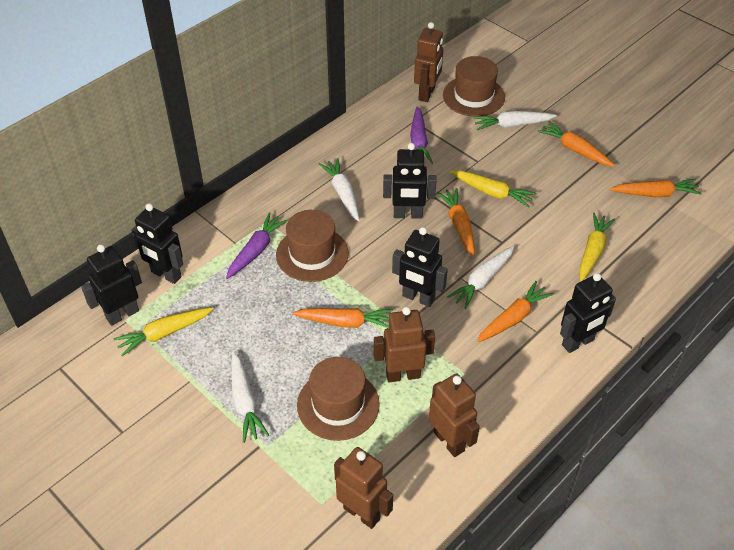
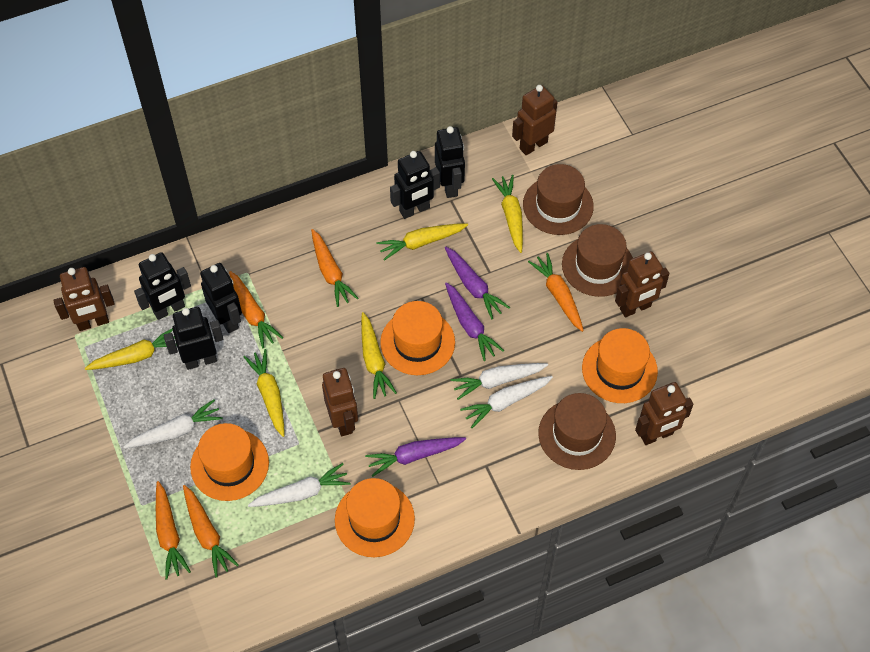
brown robot: 4 -> 5
orange hat: 0 -> 4
purple carrot: 2 -> 3
yellow carrot: 3 -> 5

